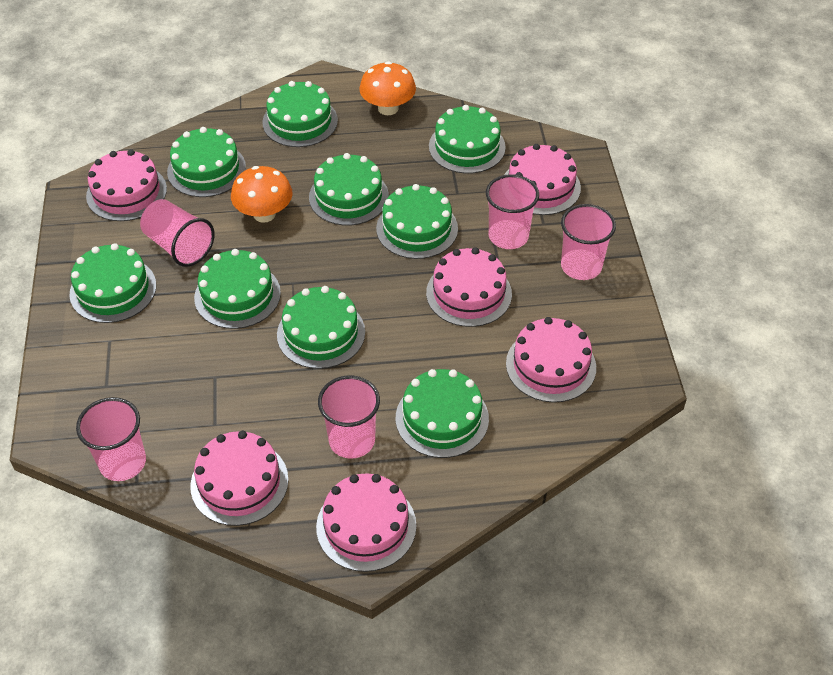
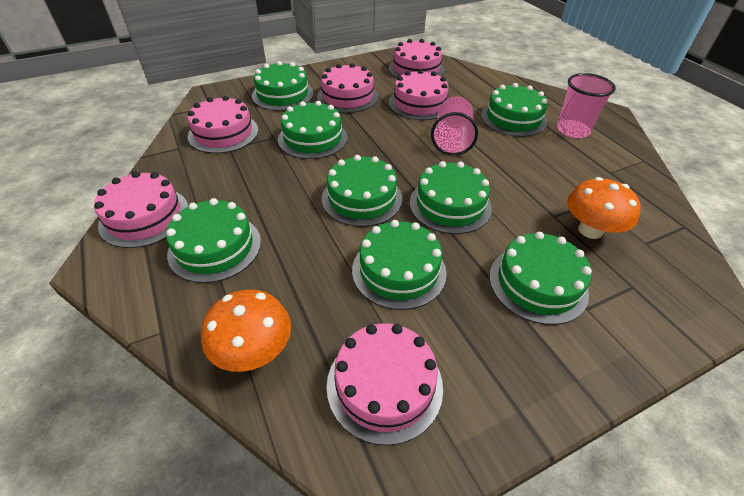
green cake: 9 -> 8
pink cup: 5 -> 2

